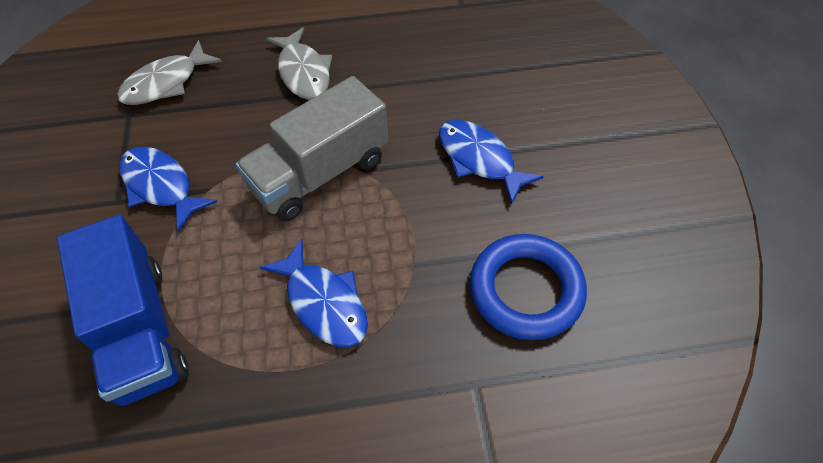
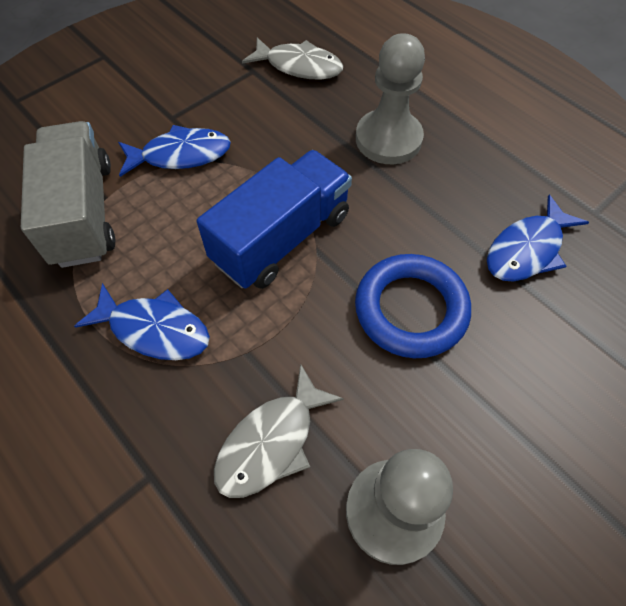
grey pawn: 0 -> 2

